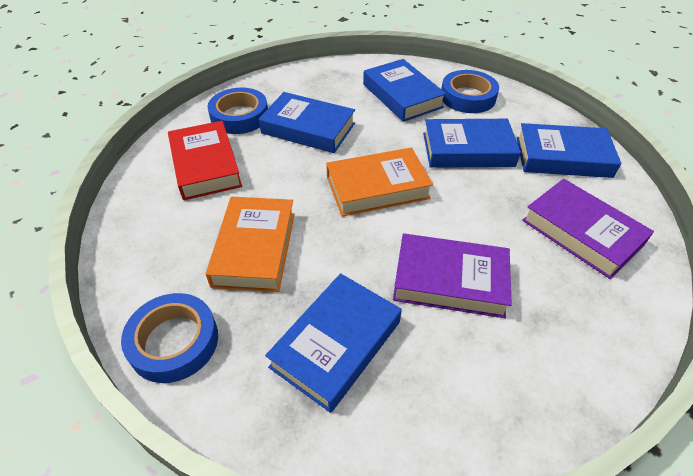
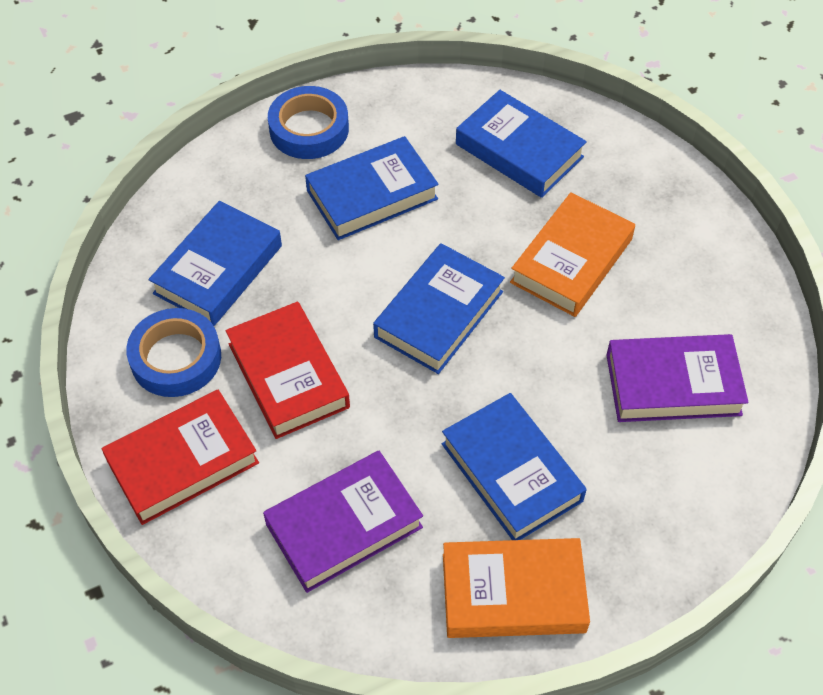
blue tape: 3 -> 2
red book: 1 -> 2

